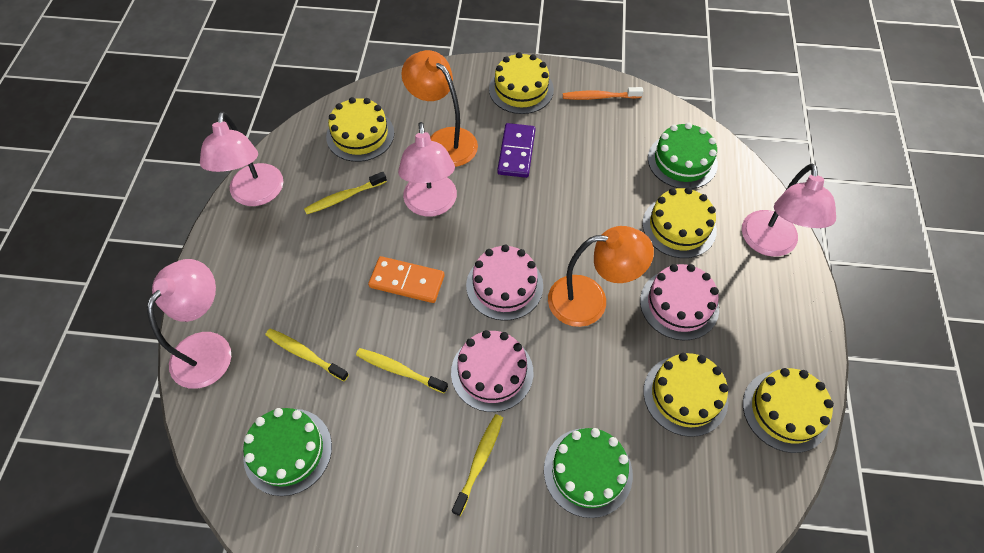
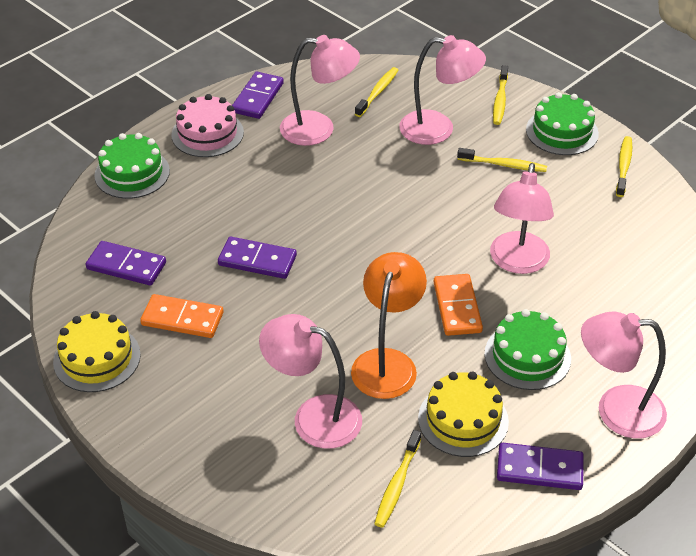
orange domino: 1 -> 2
orange lamp: 2 -> 1
orange toothbrush: 1 -> 0
pink cake: 3 -> 1
pink lamp: 4 -> 5
purple domino: 1 -> 4
yellow cake: 5 -> 2
yellow toothbrush: 4 -> 5

